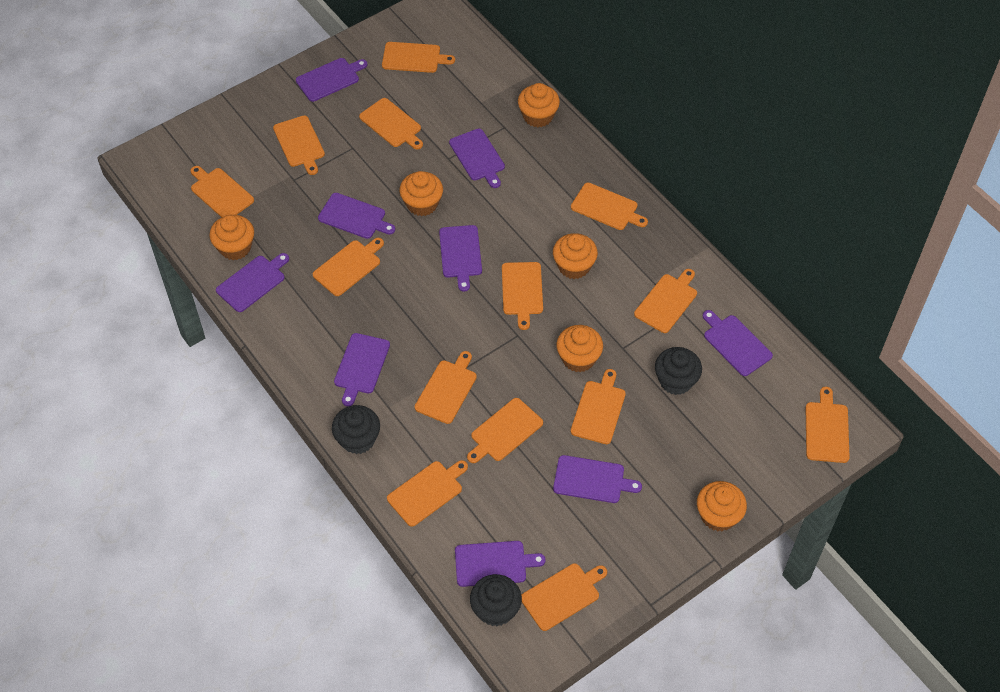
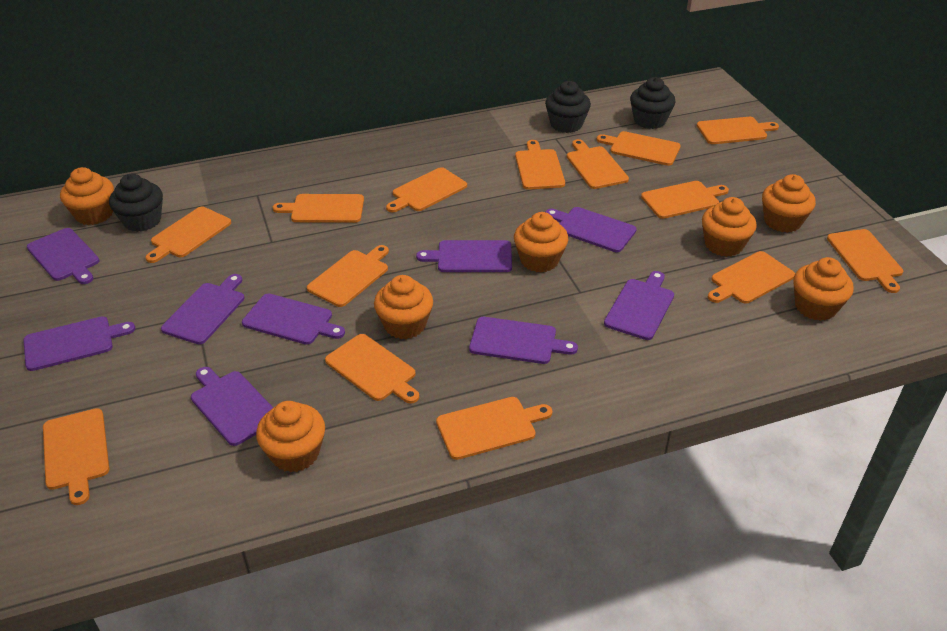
orange cupcake: 6 -> 7

